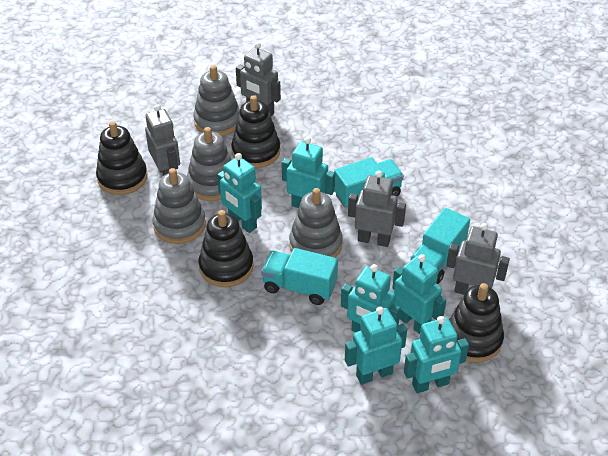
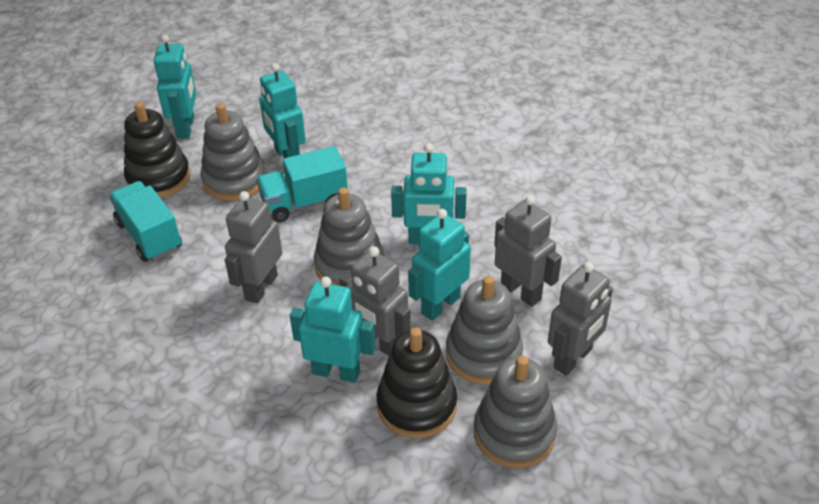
black stacking toy: 4 -> 2
turquoise robot: 6 -> 5
turquoise truck: 3 -> 2

